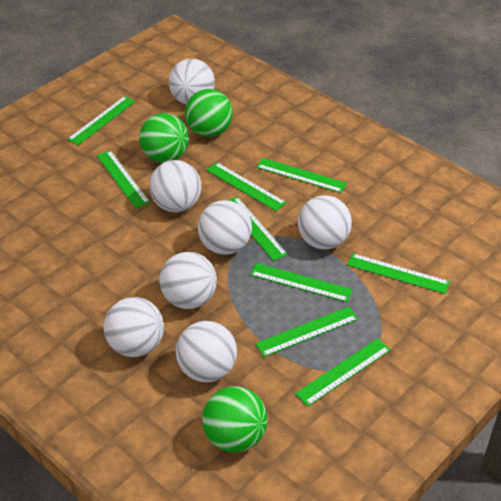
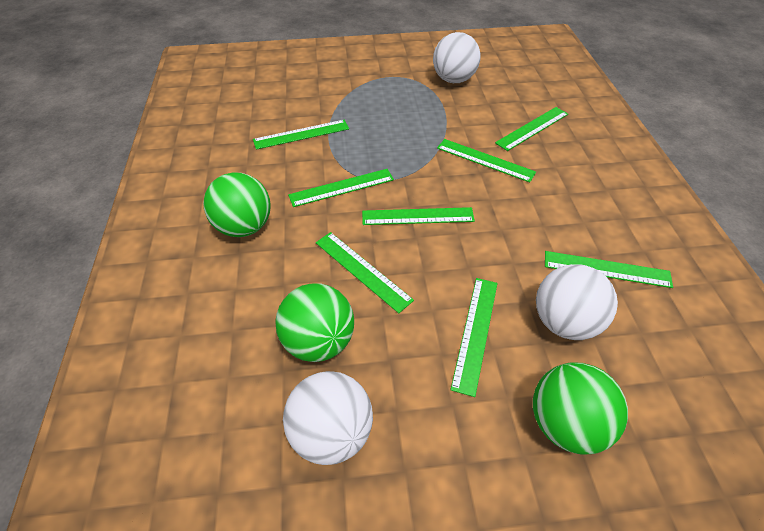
green ruler: 9 -> 8
white ball: 7 -> 3

